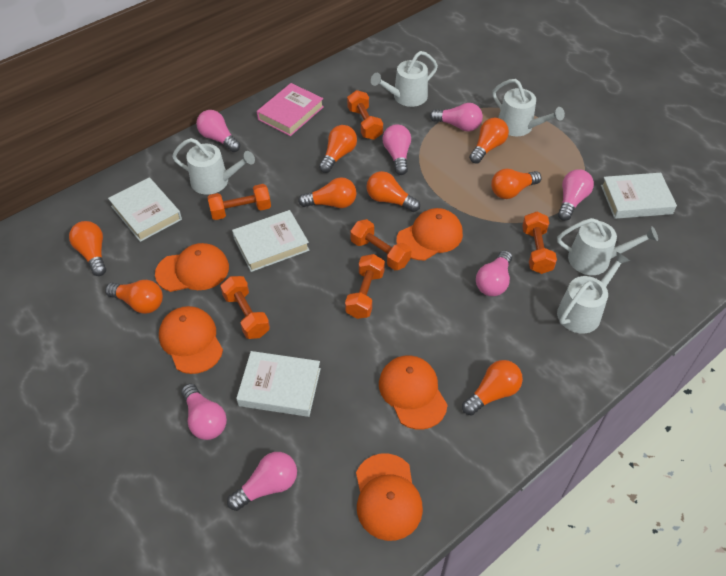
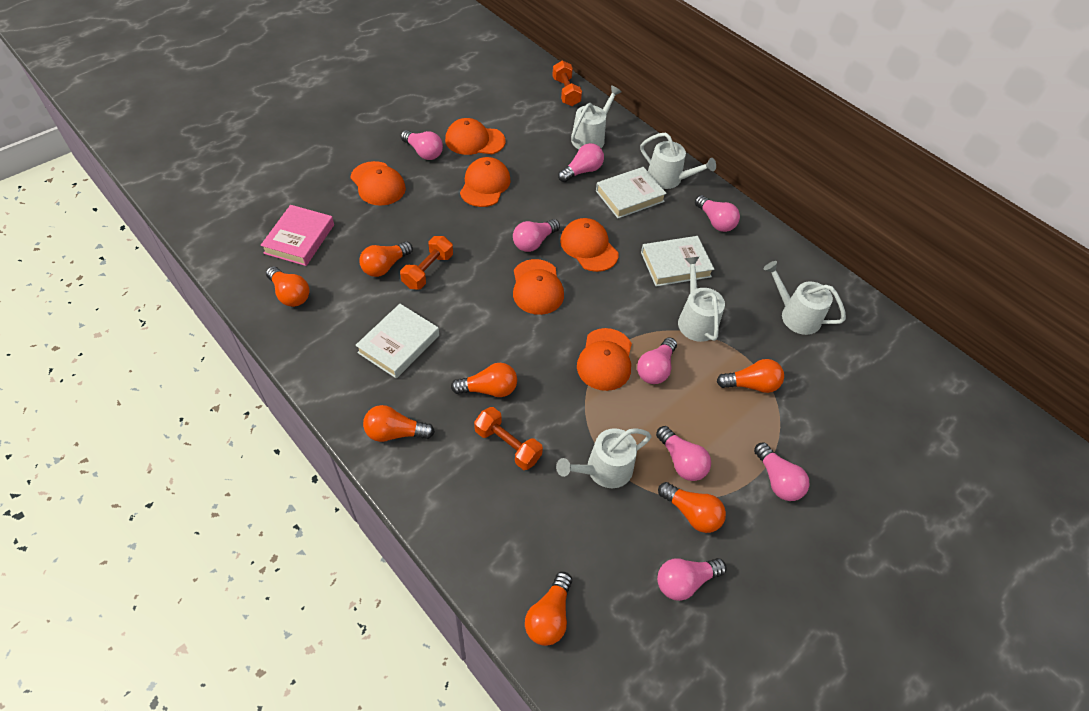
orange cap: 5 -> 6
orange dumbbell: 6 -> 3
orange light bulb: 8 -> 7
pink light bulb: 7 -> 8
white book: 4 -> 3

